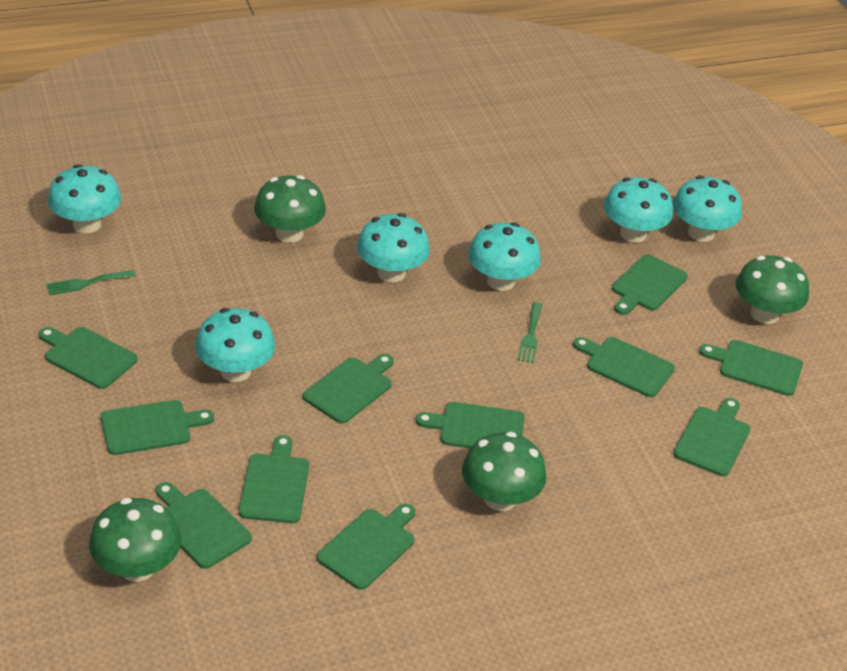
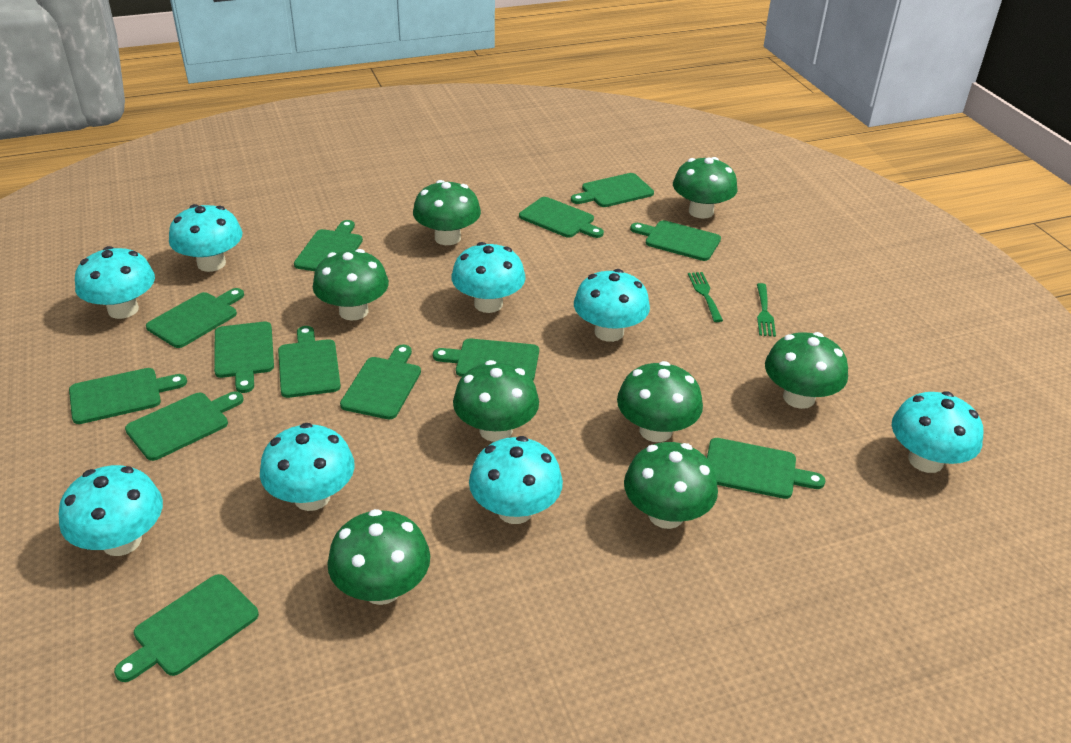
green cutting board: 11 -> 13
green mushroom: 4 -> 8
turquoise mushroom: 6 -> 8

